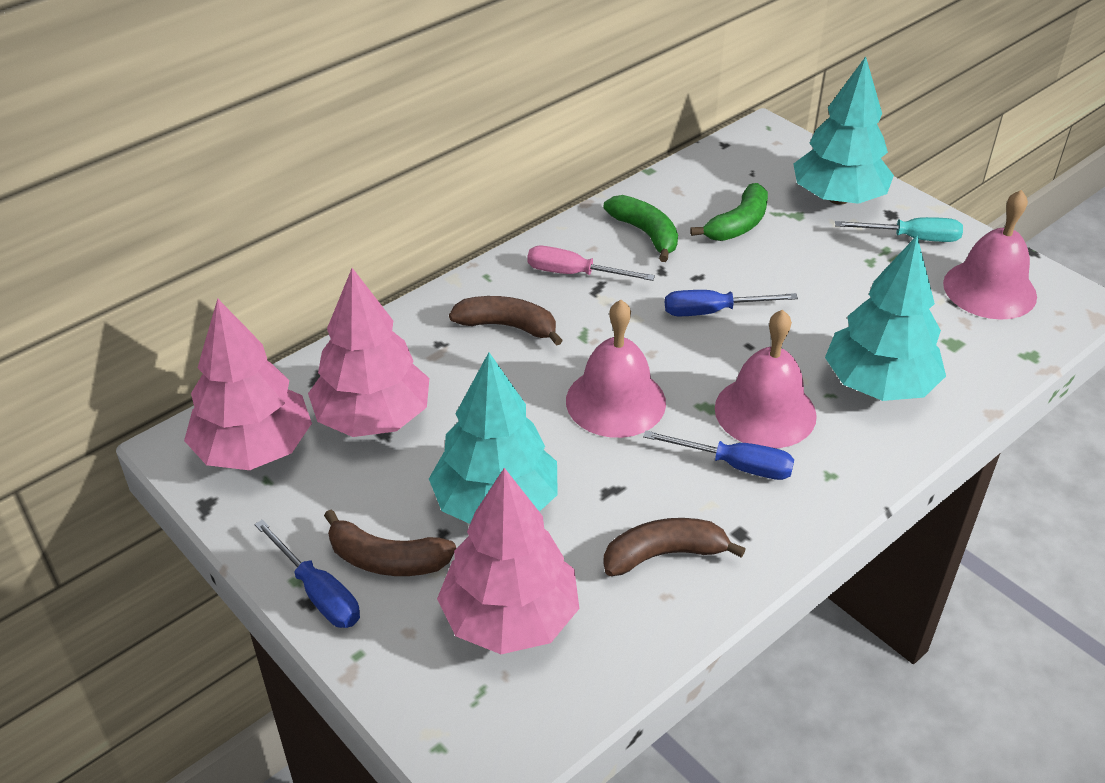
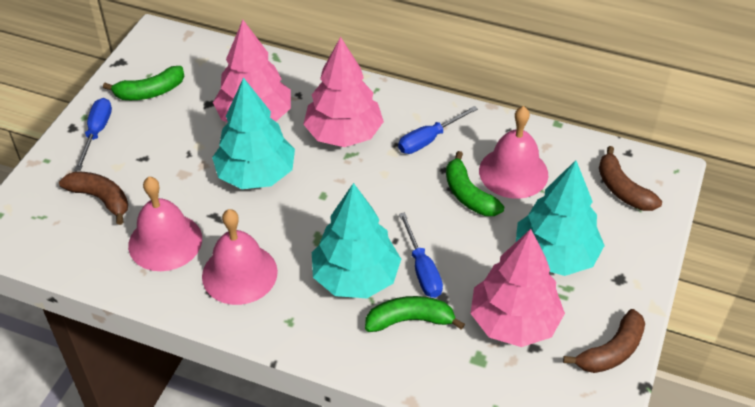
green banana: 2 -> 3
pink screwdriver: 1 -> 0
turquoise screwdriver: 1 -> 0

